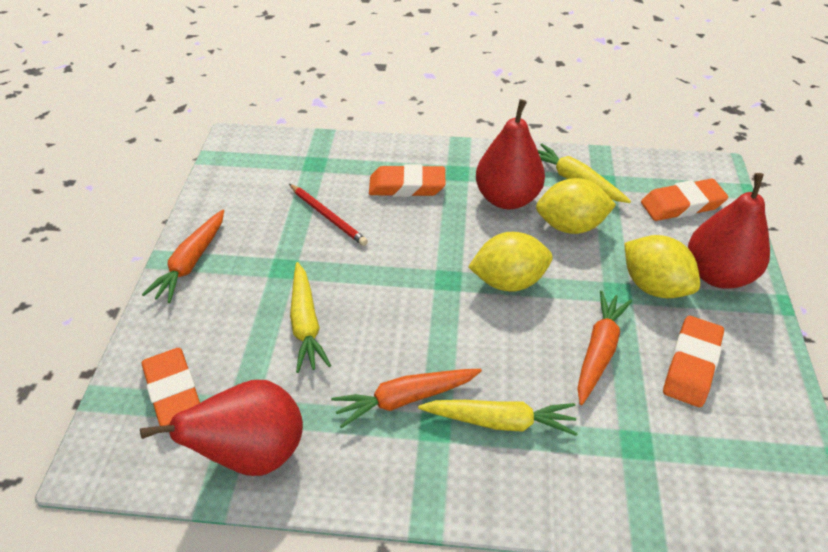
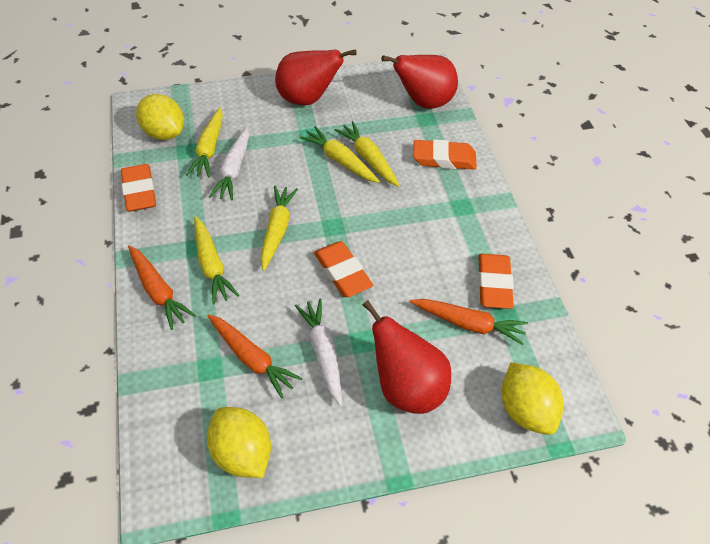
red pencil: 1 -> 0
white carrot: 0 -> 2
yellow carrot: 3 -> 5

